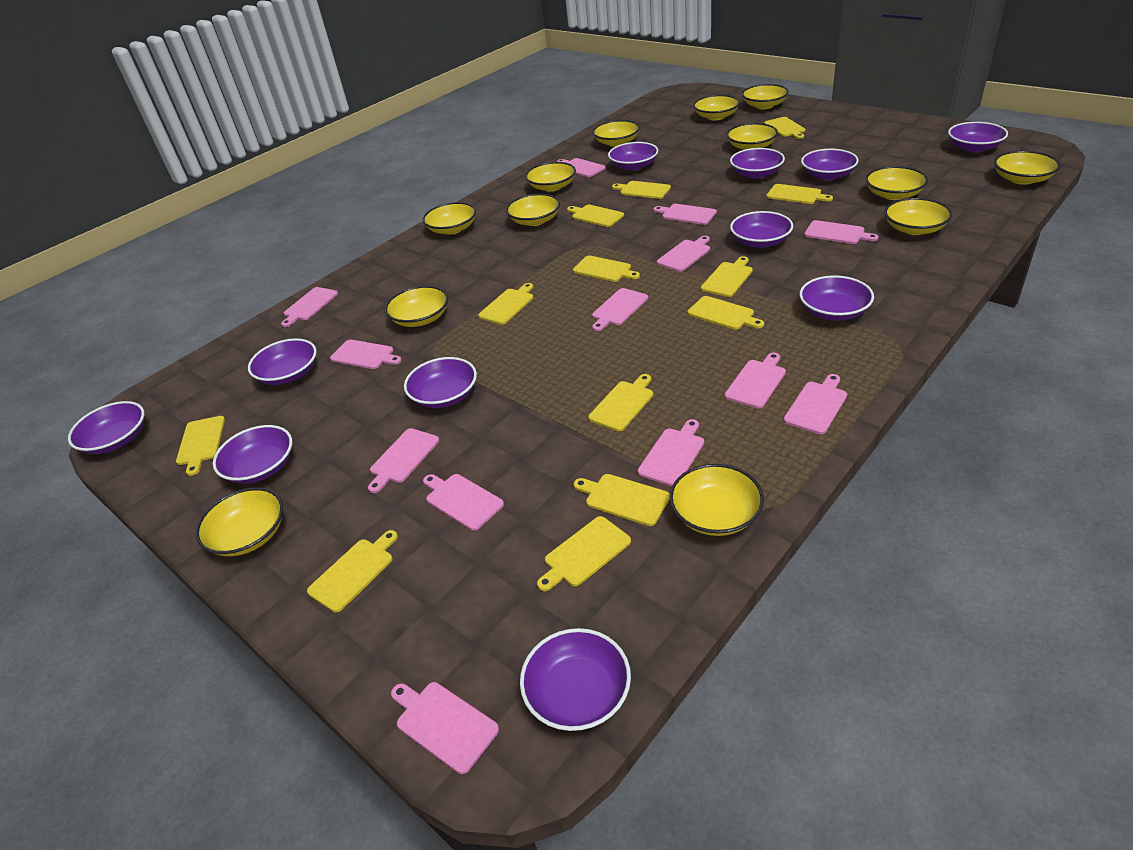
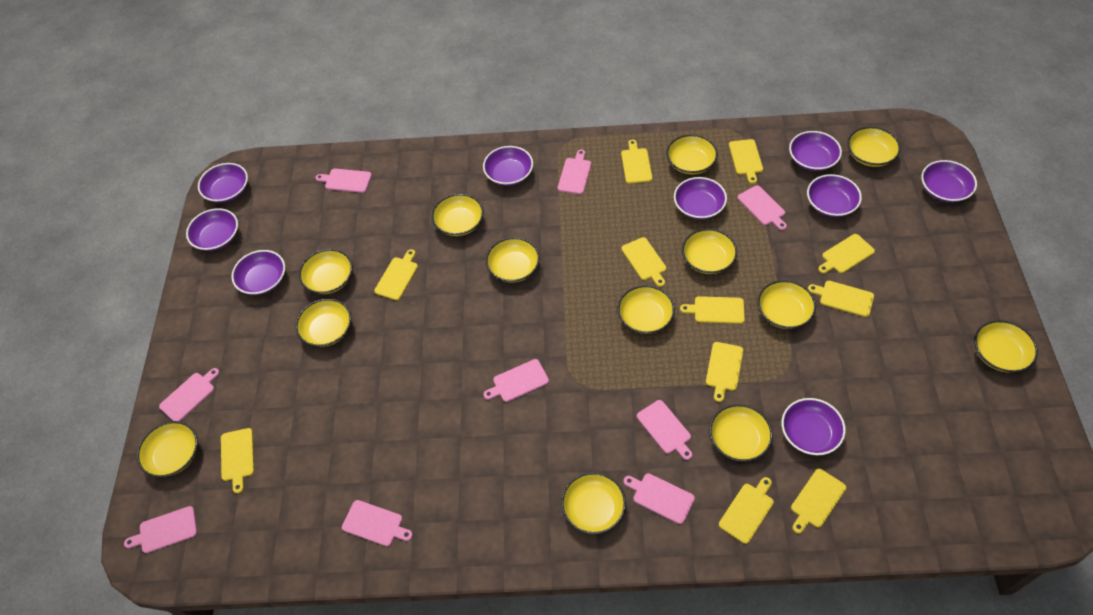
pink cutting board: 13 -> 9
purple bowl: 11 -> 9
yellow cutting board: 13 -> 11

